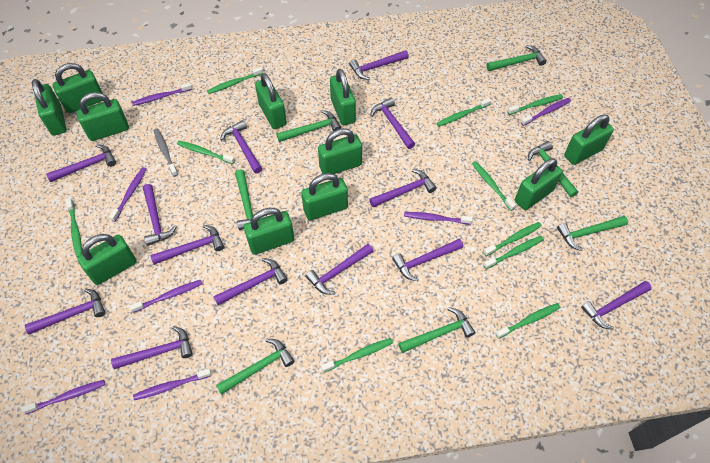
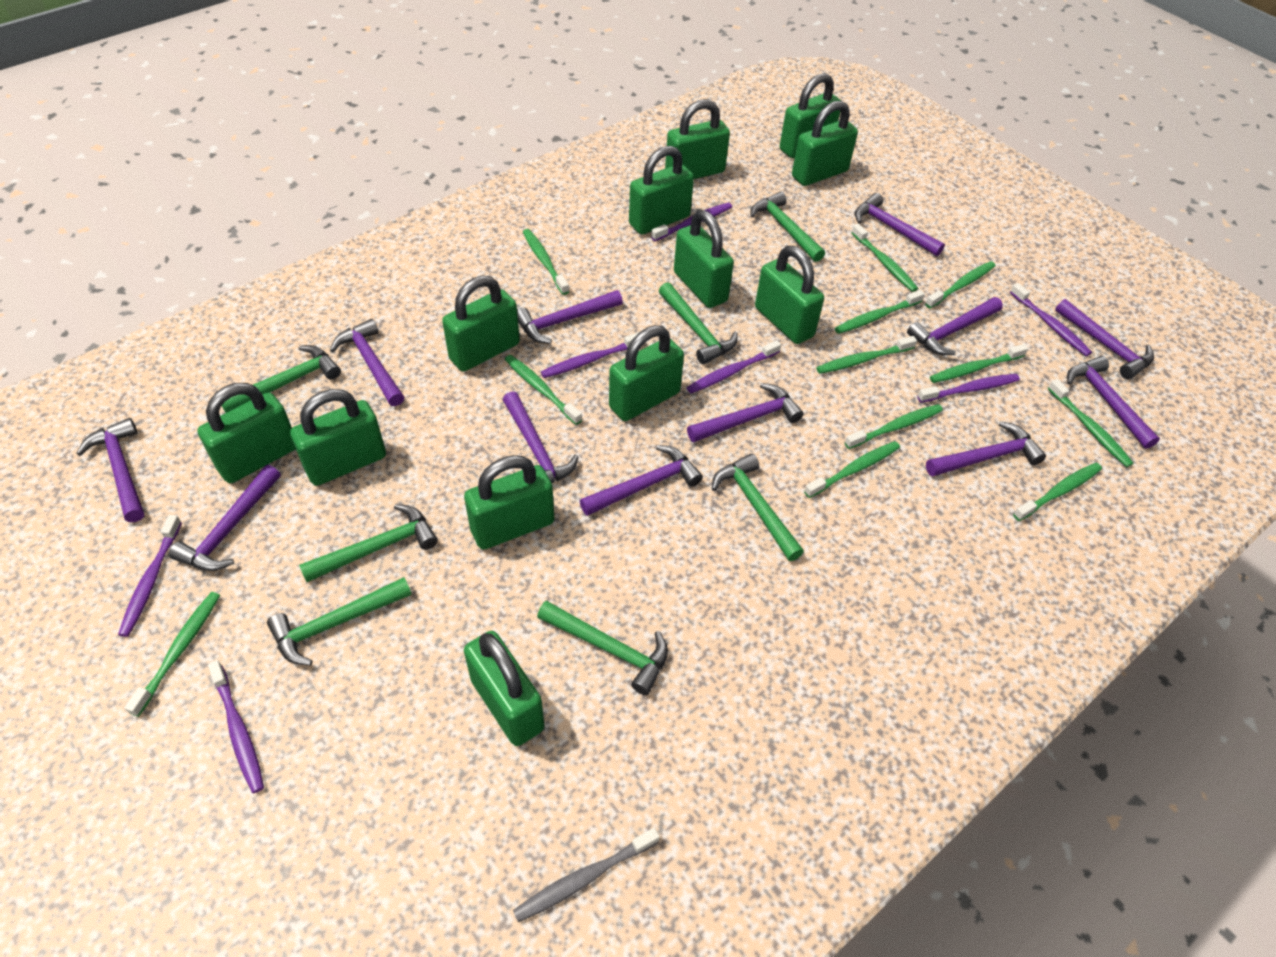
green padlock: 11 -> 12
green toothbrush: 10 -> 12
purple hammer: 13 -> 12

